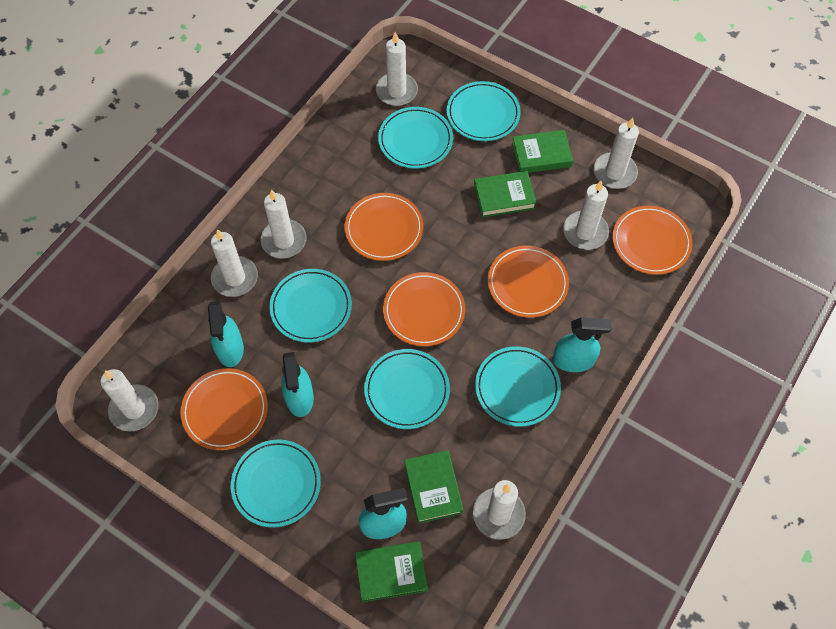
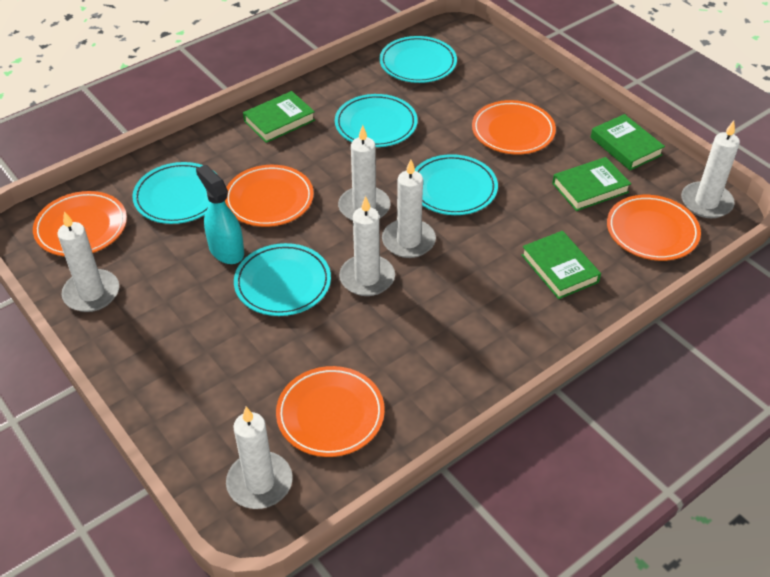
turquoise plate: 6 -> 5
turquoise spray bottle: 4 -> 1
white candle: 7 -> 6

